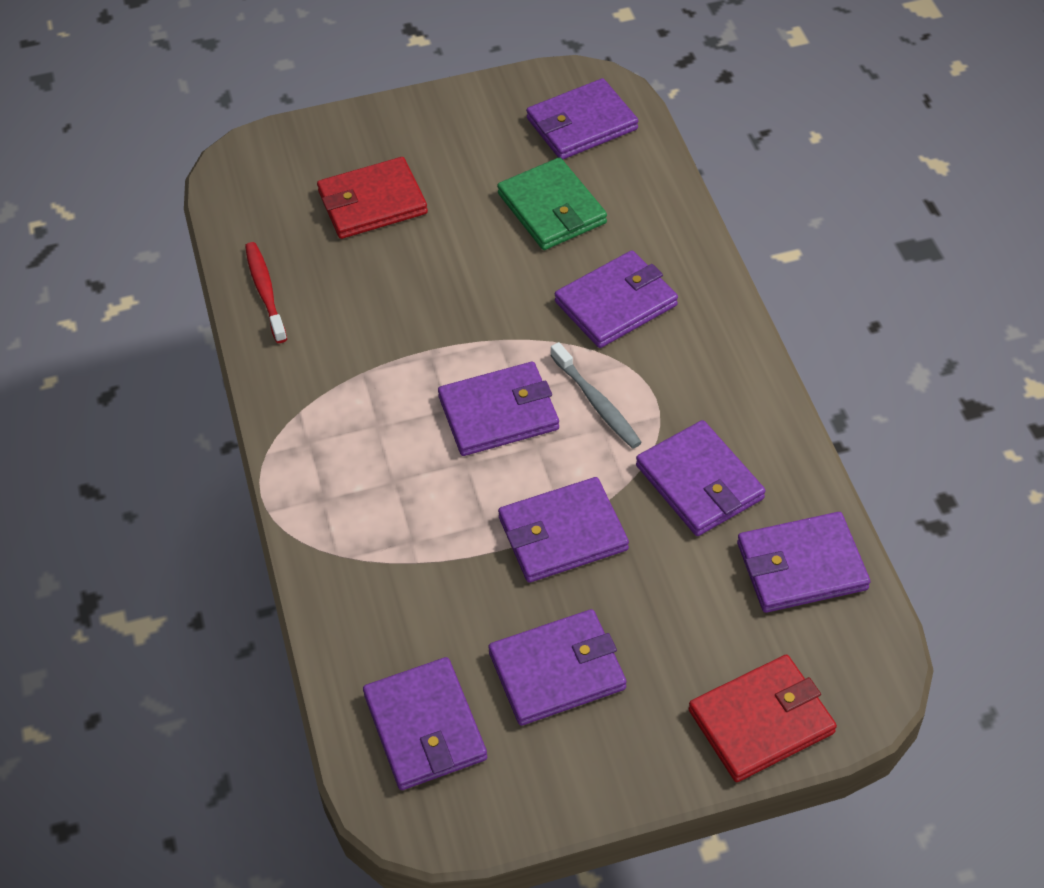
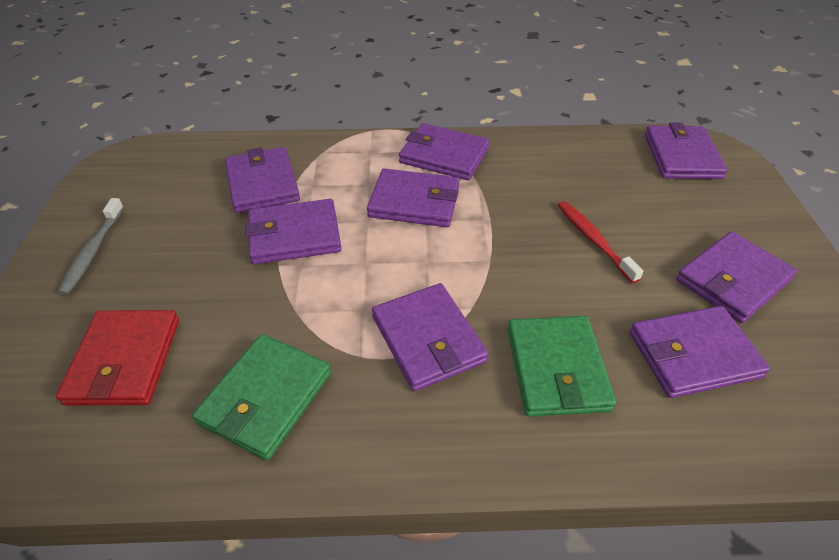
green wallet: 1 -> 2
red wallet: 2 -> 1

